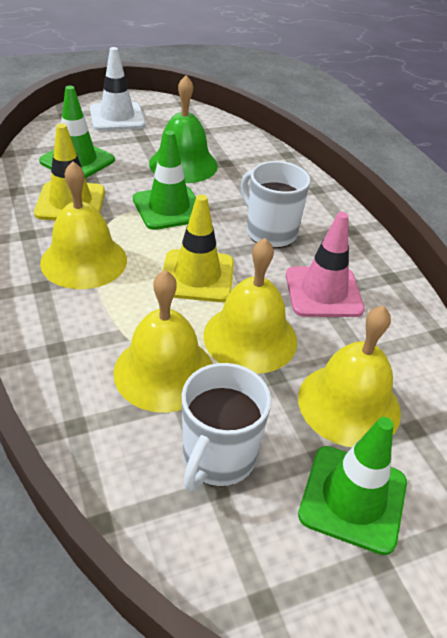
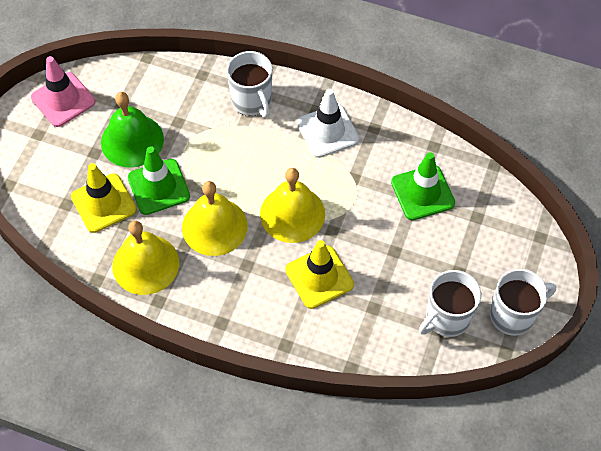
green traffic cone: 3 -> 2
white mug: 2 -> 3
yellow bell: 4 -> 3

